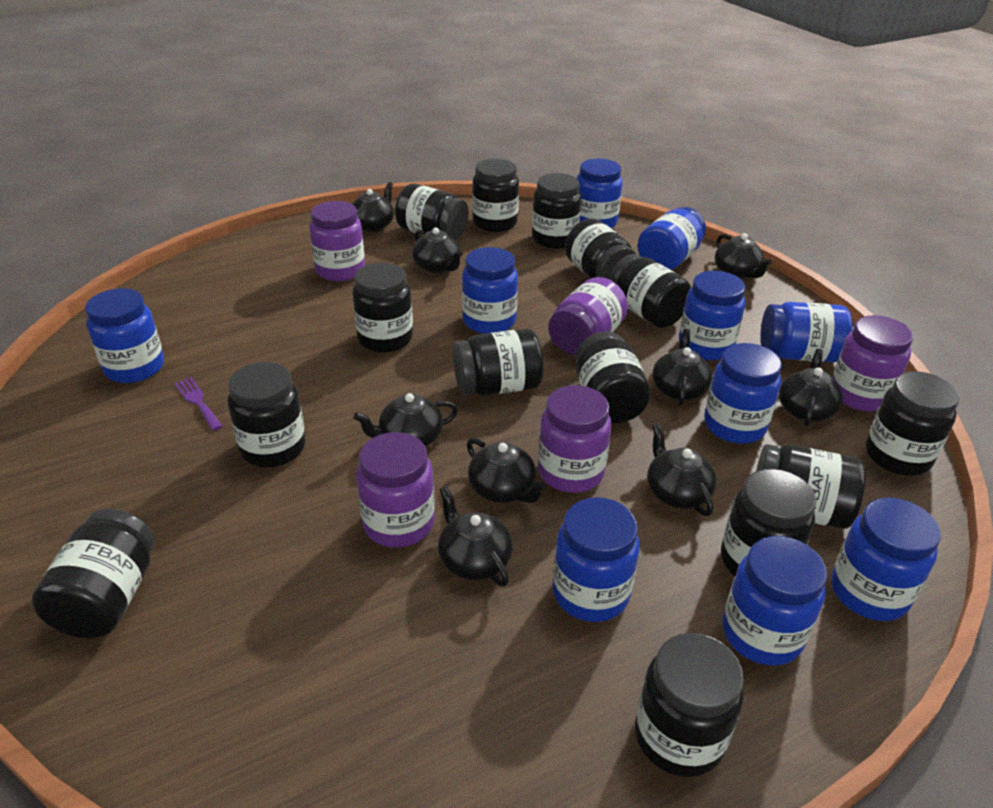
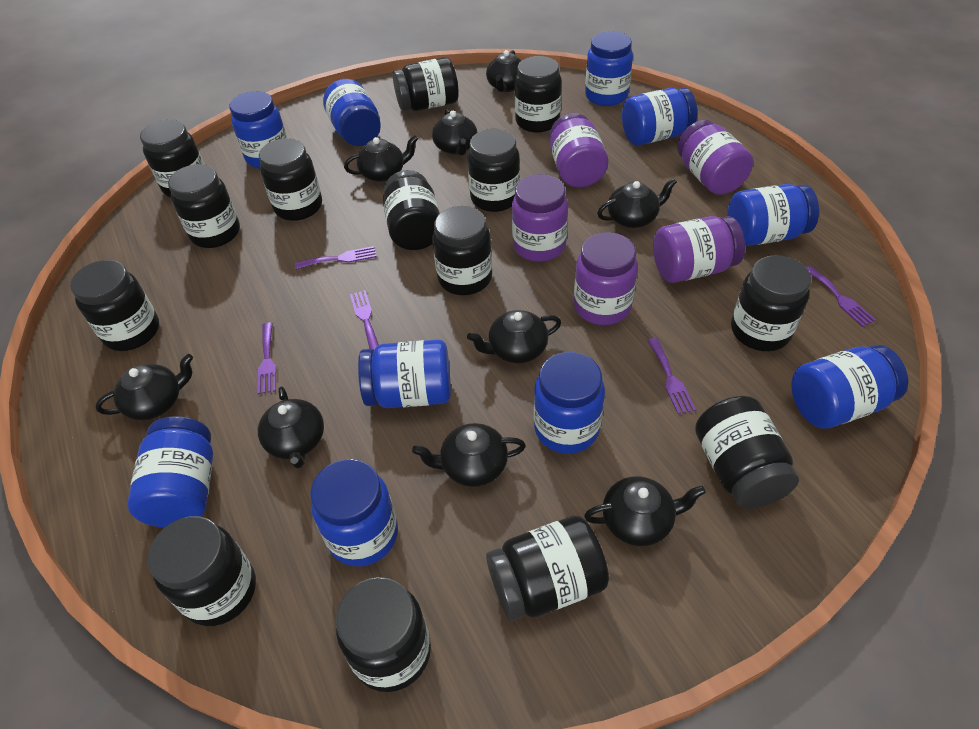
purple fork: 1 -> 5

